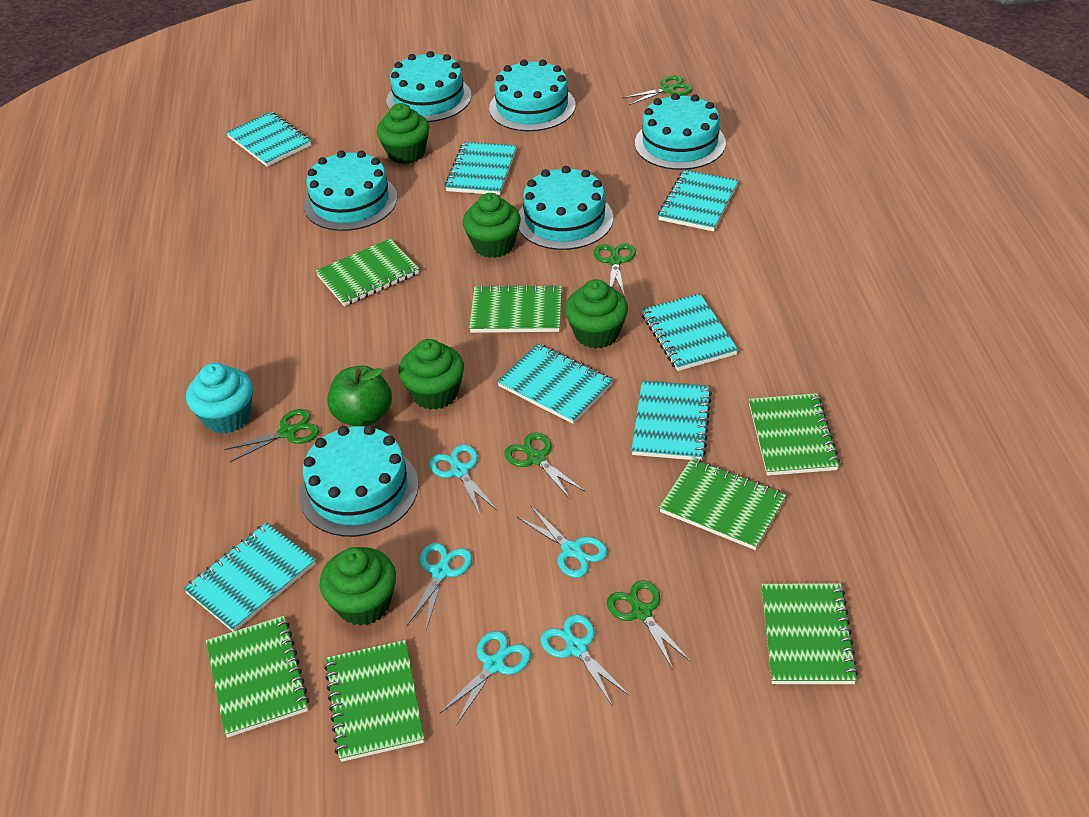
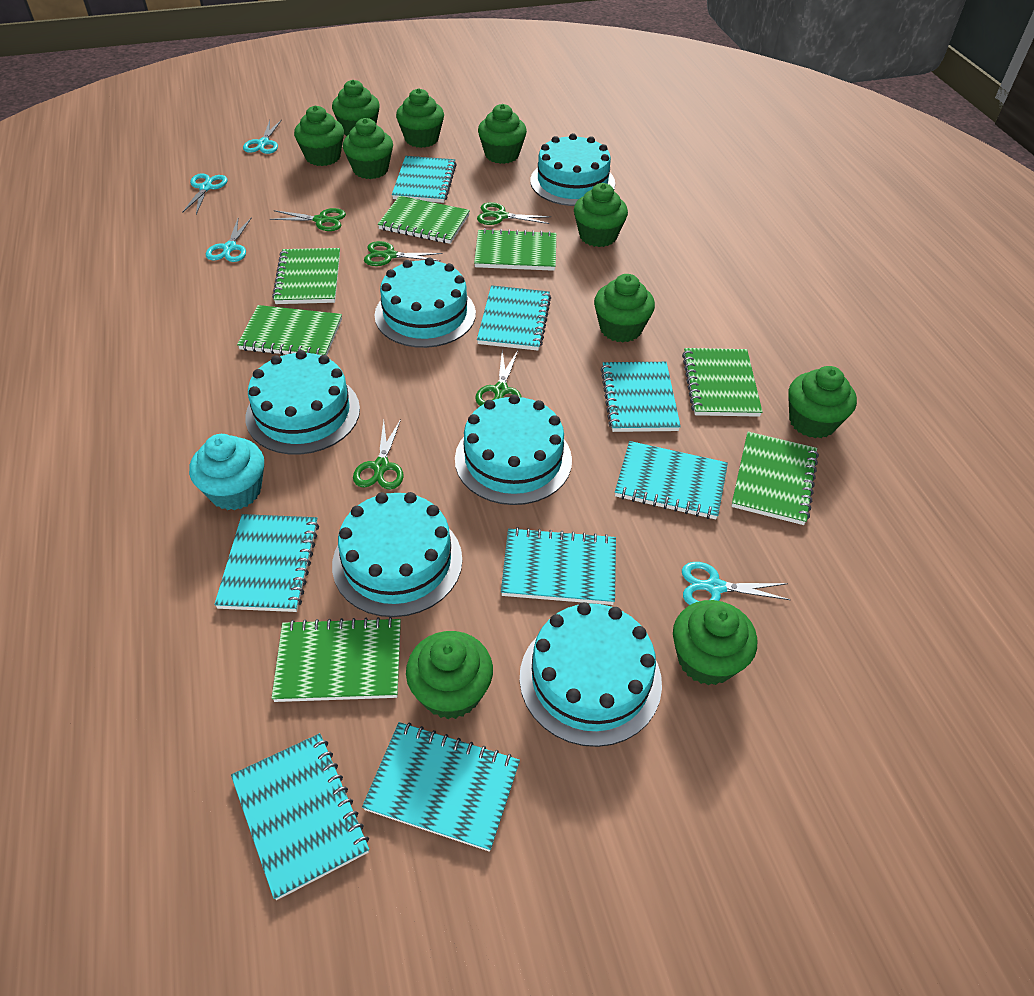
green apple: 1 -> 0
green cupcake: 5 -> 10
turquoise notebook: 7 -> 8
turquoise scissors: 5 -> 4

